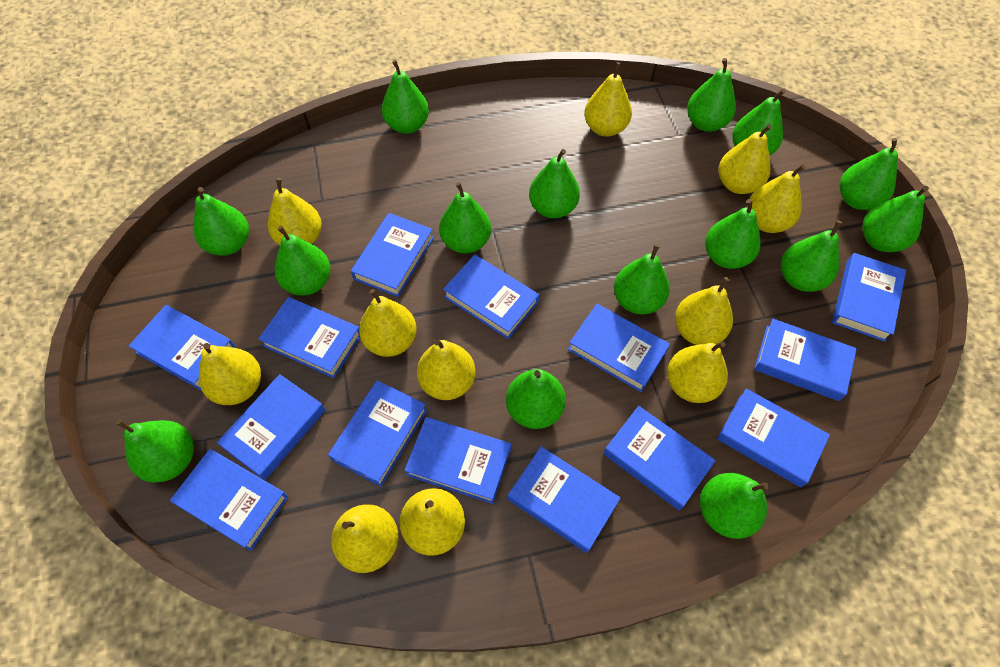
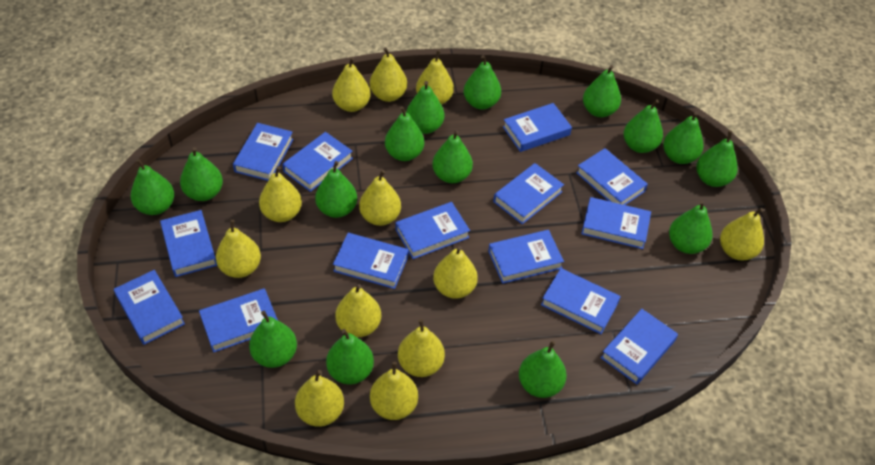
yellow pear: 11 -> 12

